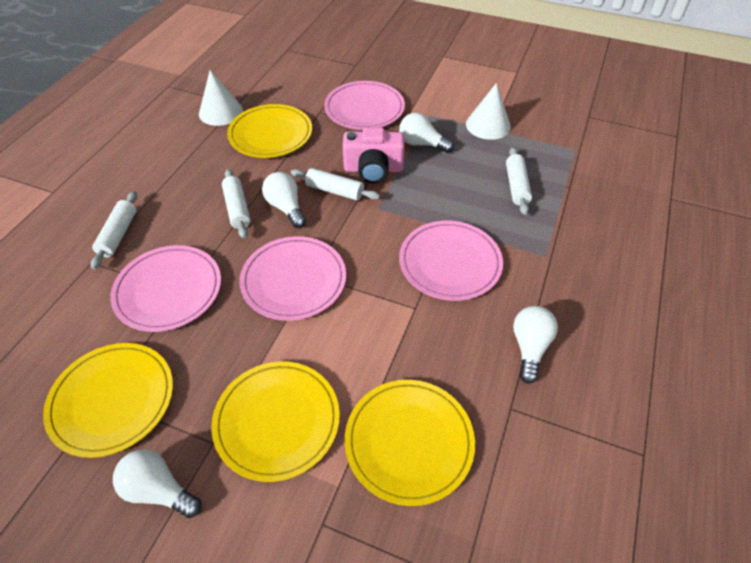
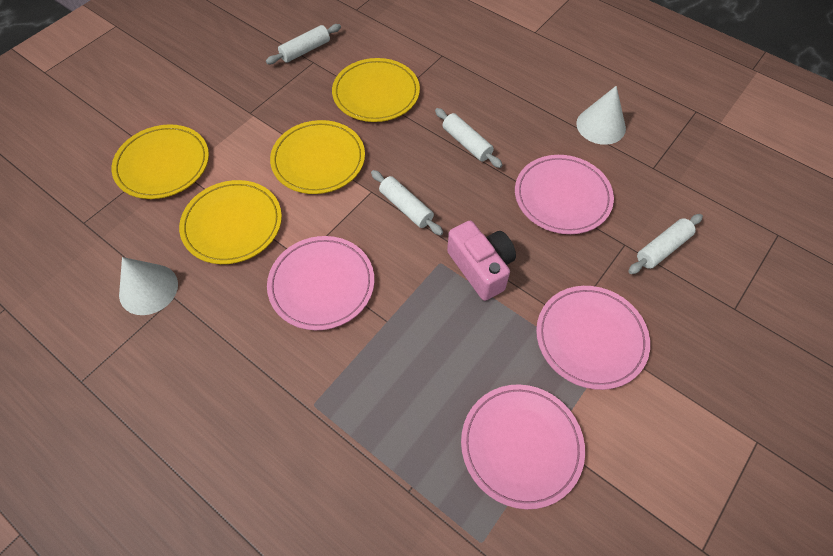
white light bulb: 4 -> 0

